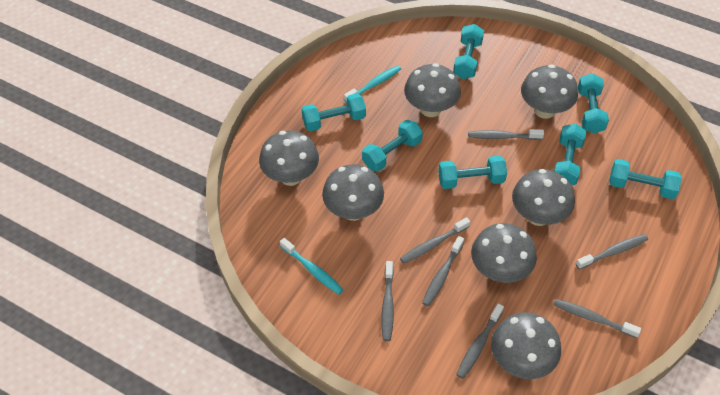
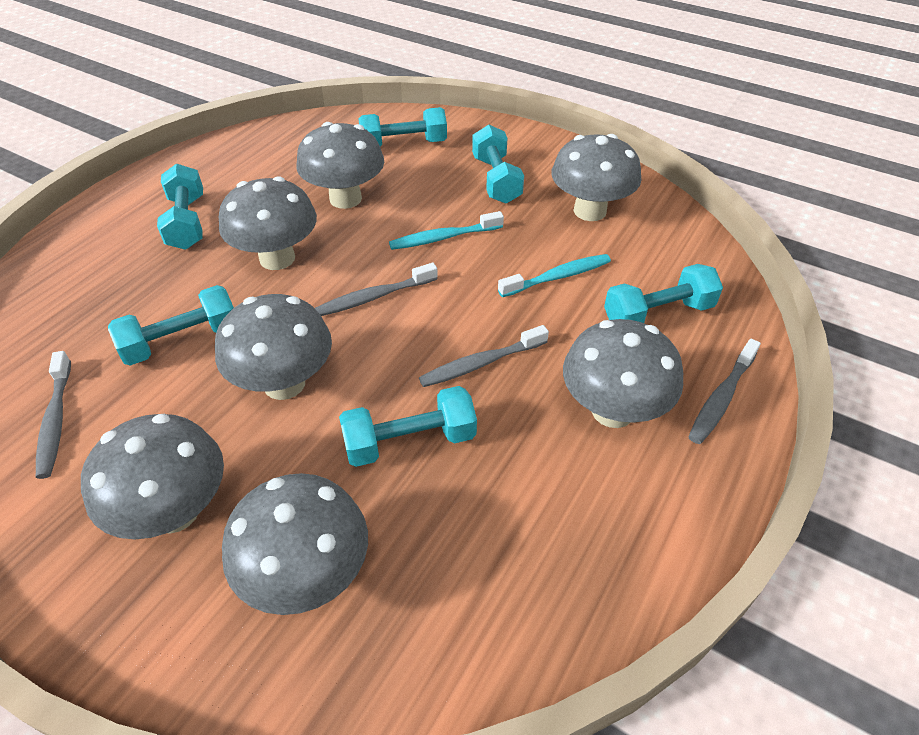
grey toothbrush: 7 -> 4
turquoise dumbbell: 7 -> 6

